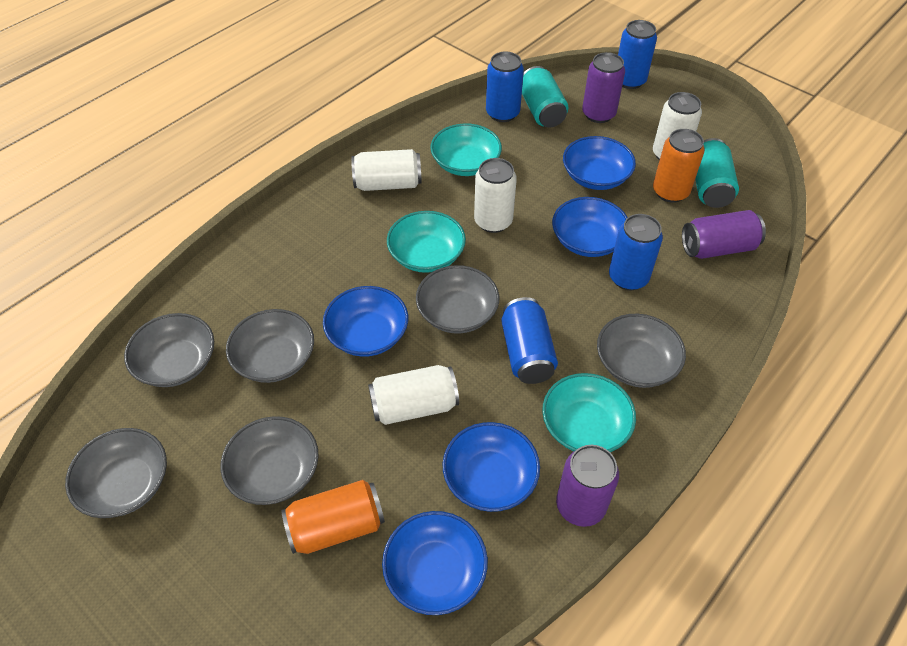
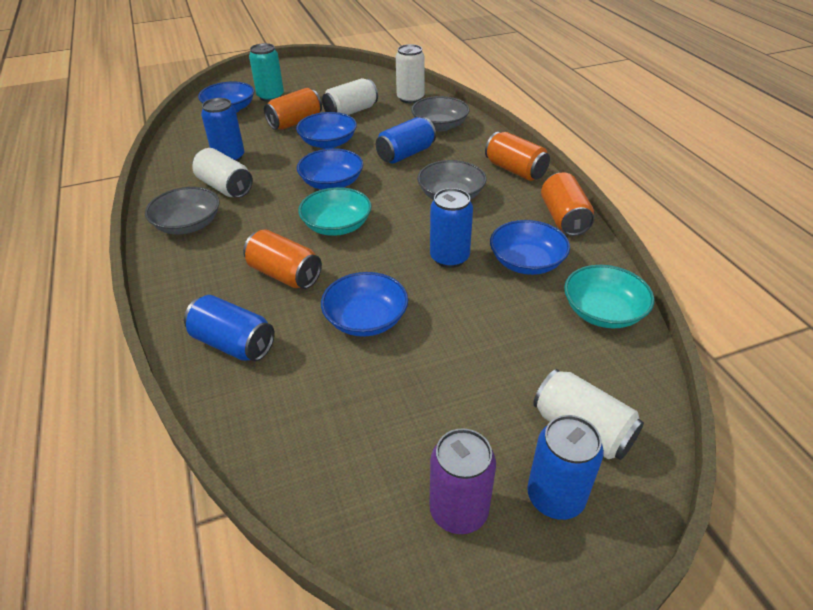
blue can: 4 -> 5
grey bowl: 6 -> 3
orange can: 2 -> 4
purple can: 3 -> 1
turquoise bowl: 3 -> 2
turquoise can: 2 -> 1

